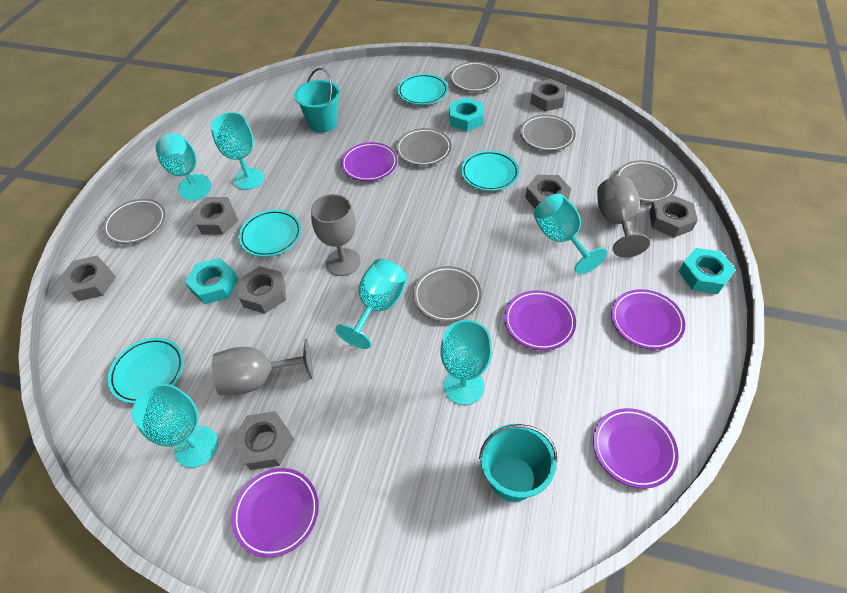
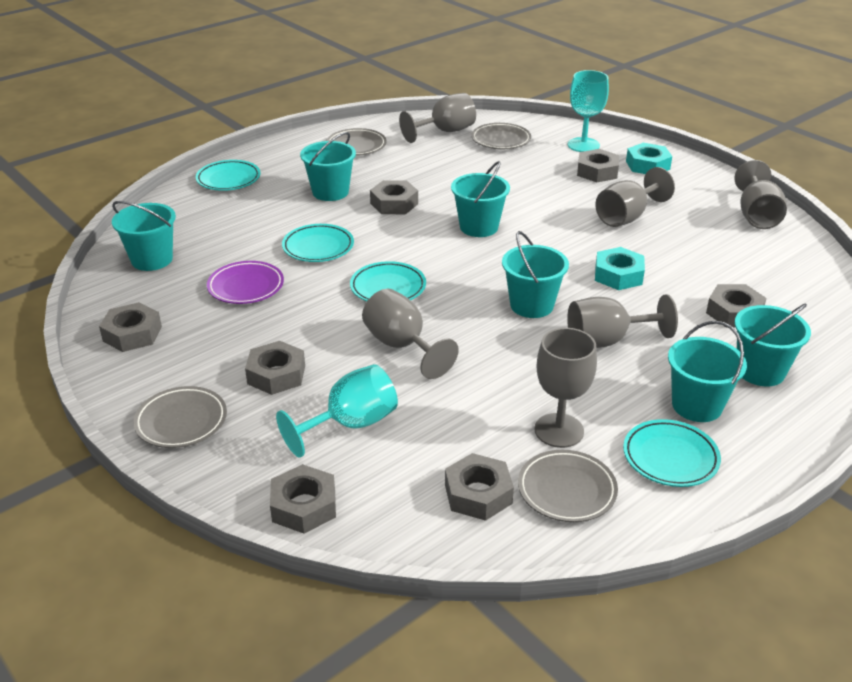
grey goblet: 3 -> 6
grey plate: 6 -> 4
purple plate: 5 -> 1
turquoise bucket: 2 -> 6
turquoise goblet: 6 -> 2
turquoise nut: 3 -> 2

